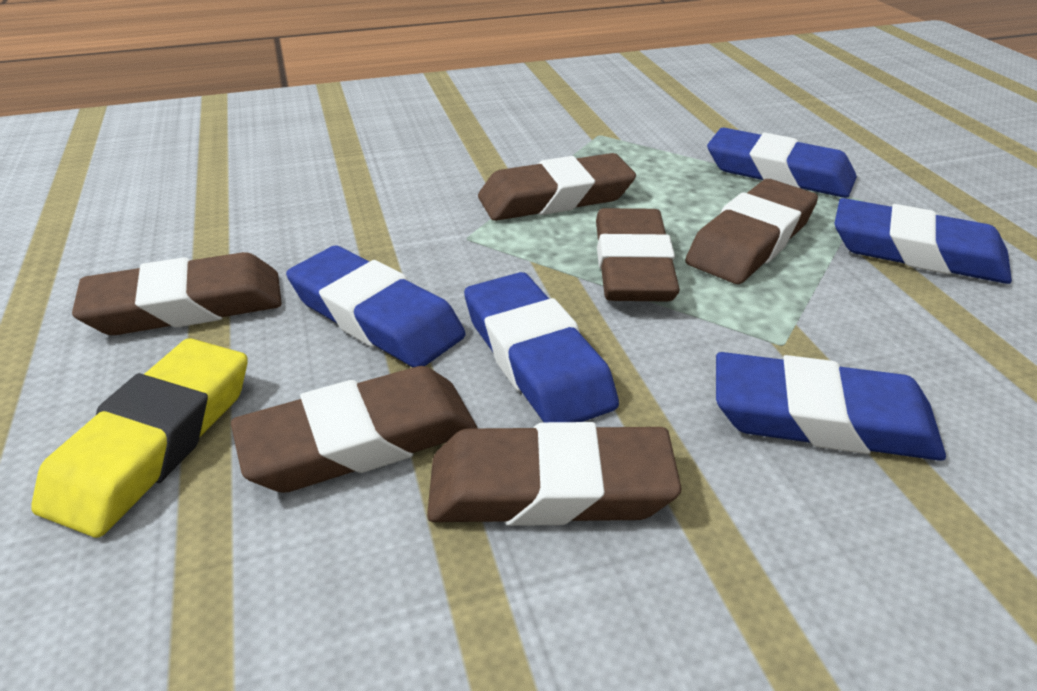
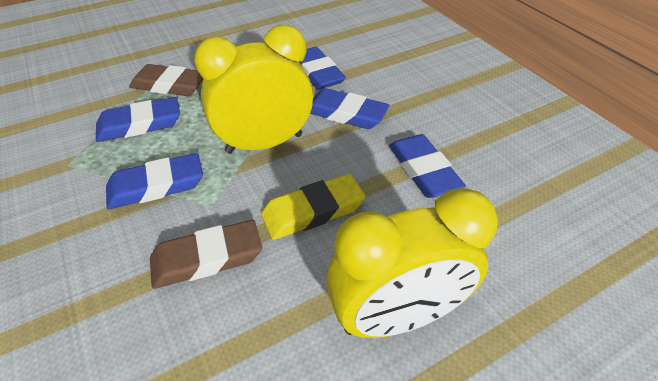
brown eraser: 6 -> 2
yellow clock: 0 -> 2

